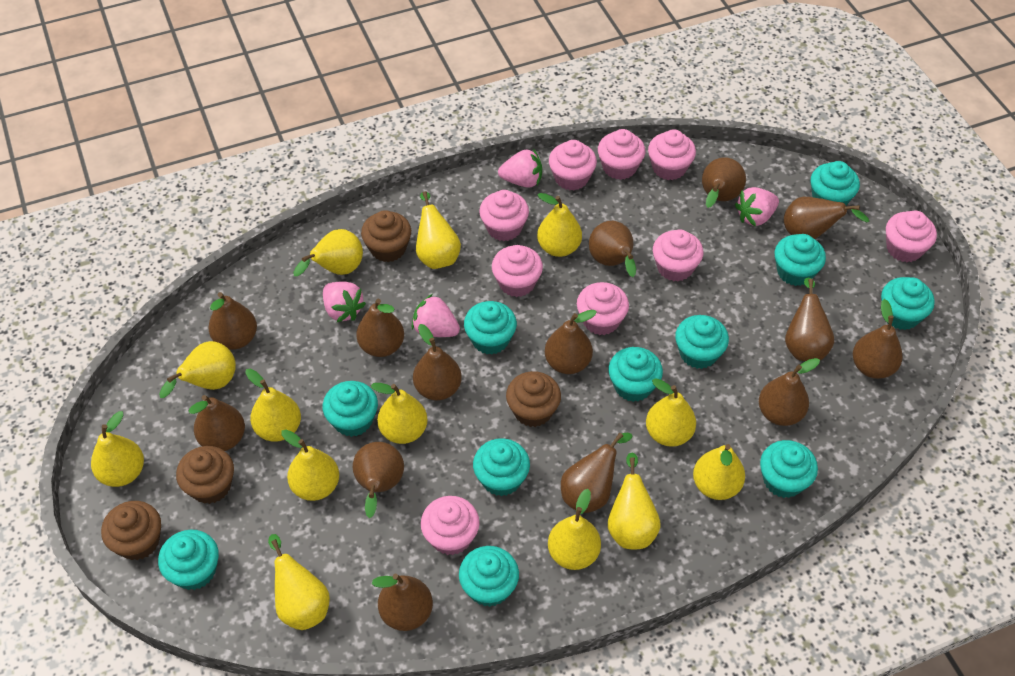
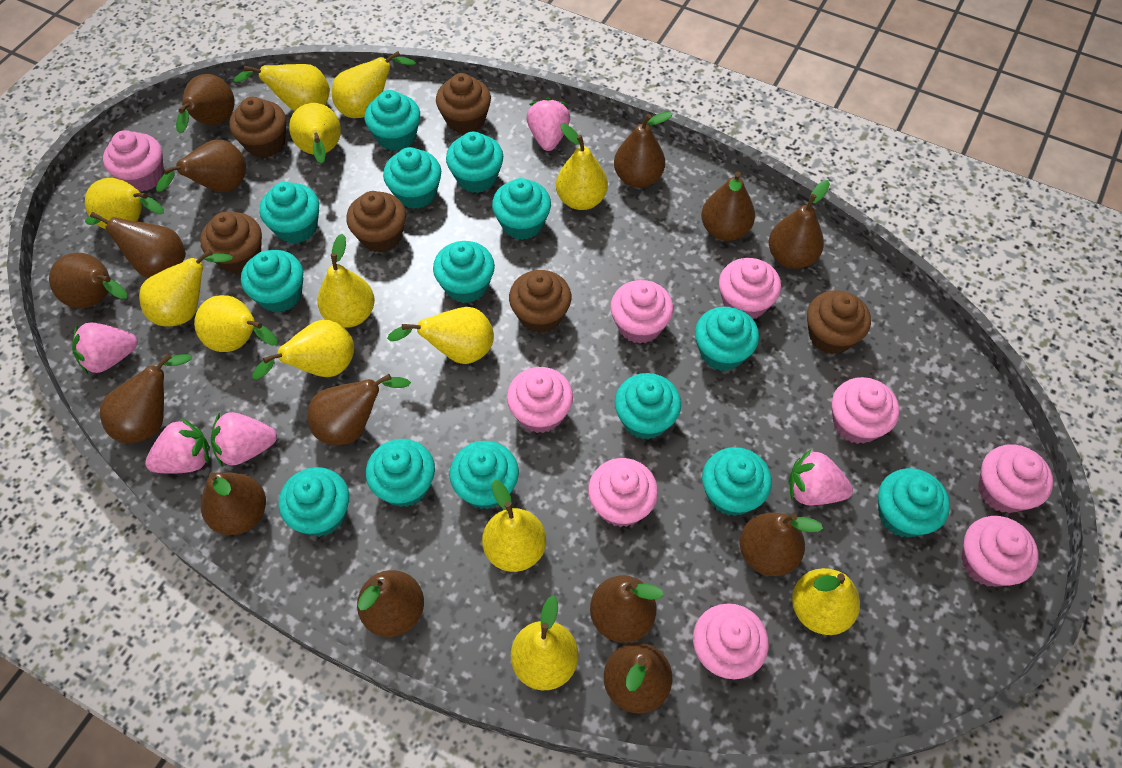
brown cupcake: 4 -> 6
pink strawberry: 4 -> 5
turquoise cupcake: 11 -> 14

